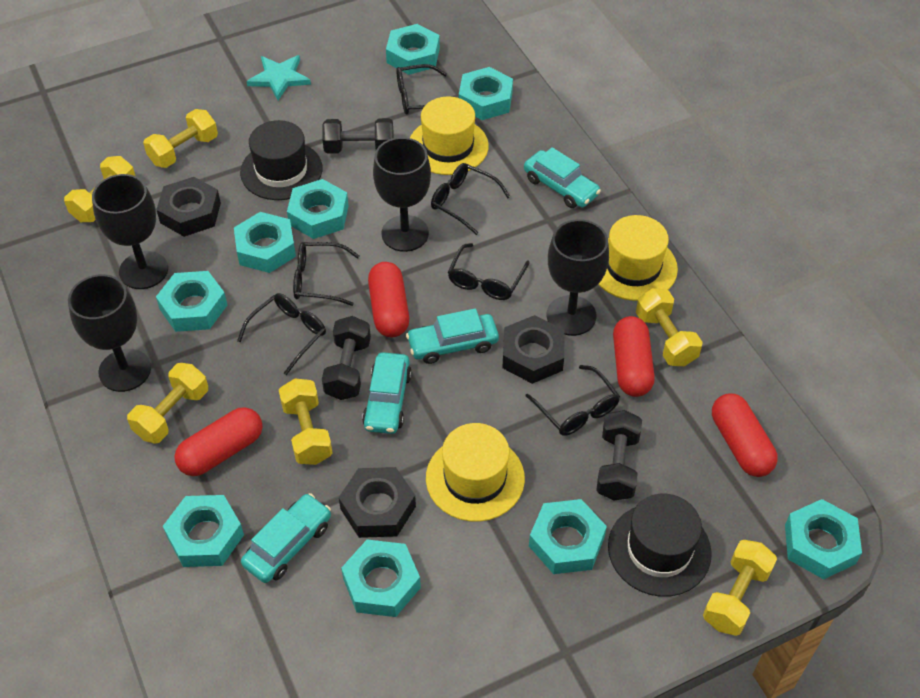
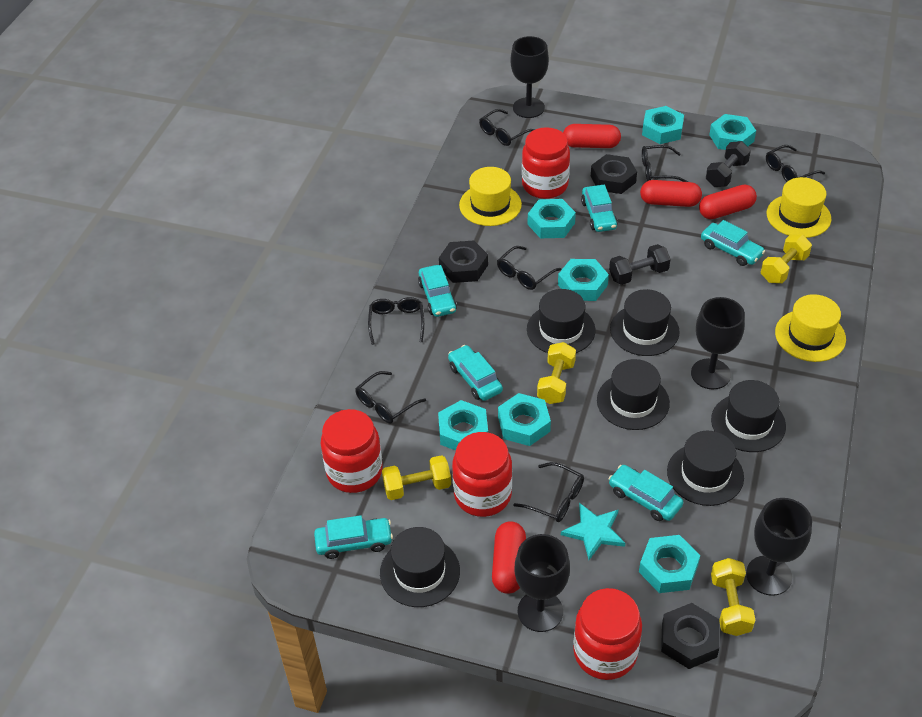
black dumbbell: 3 -> 2
black glasses: 6 -> 7
black hat: 2 -> 6
red jar: 0 -> 4
turquoise car: 4 -> 6
turquoise nut: 9 -> 7
yellow dumbbell: 6 -> 4

